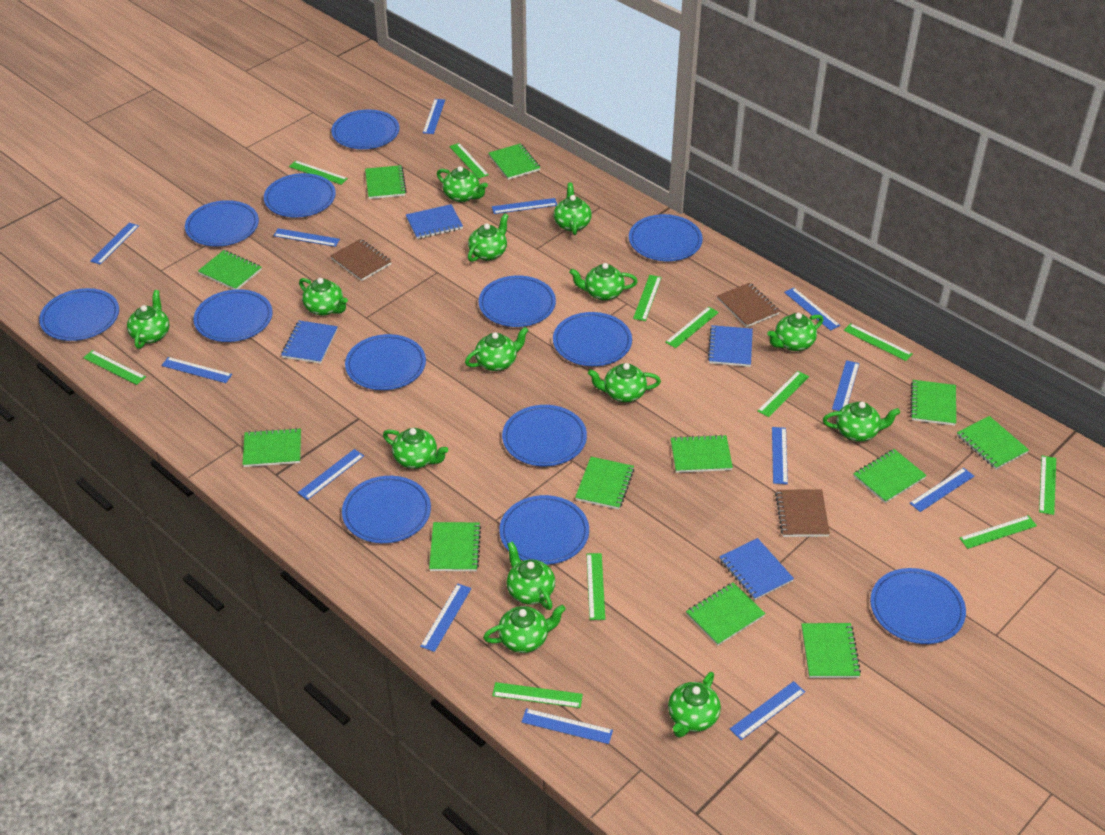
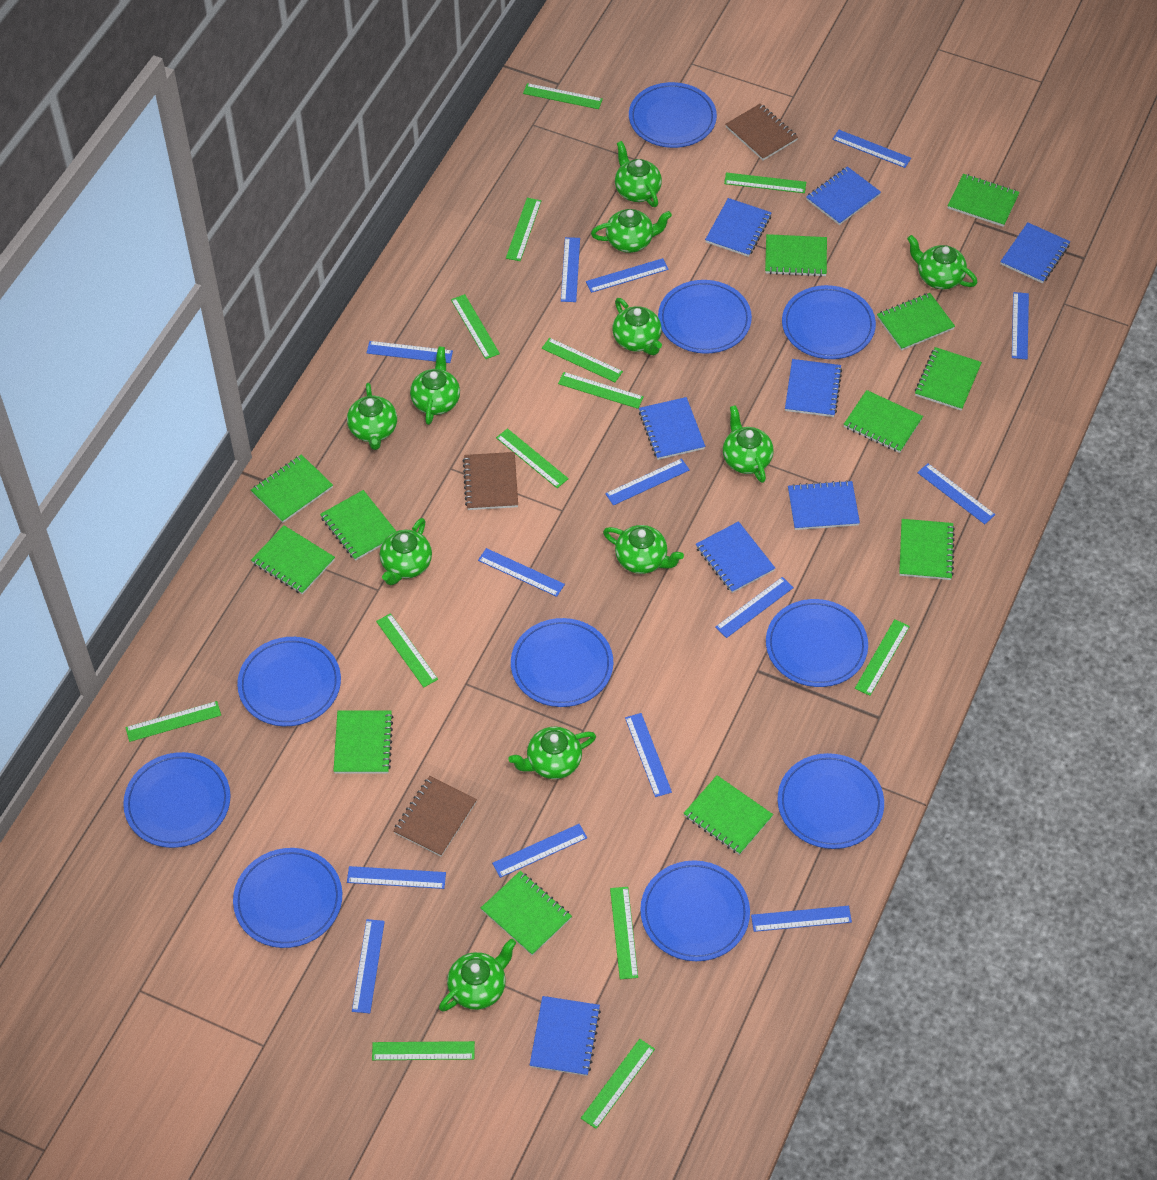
blue notebook: 4 -> 8
blue plate: 13 -> 10
blue ruler: 13 -> 14
green ruler: 11 -> 13
green teapot: 14 -> 11

